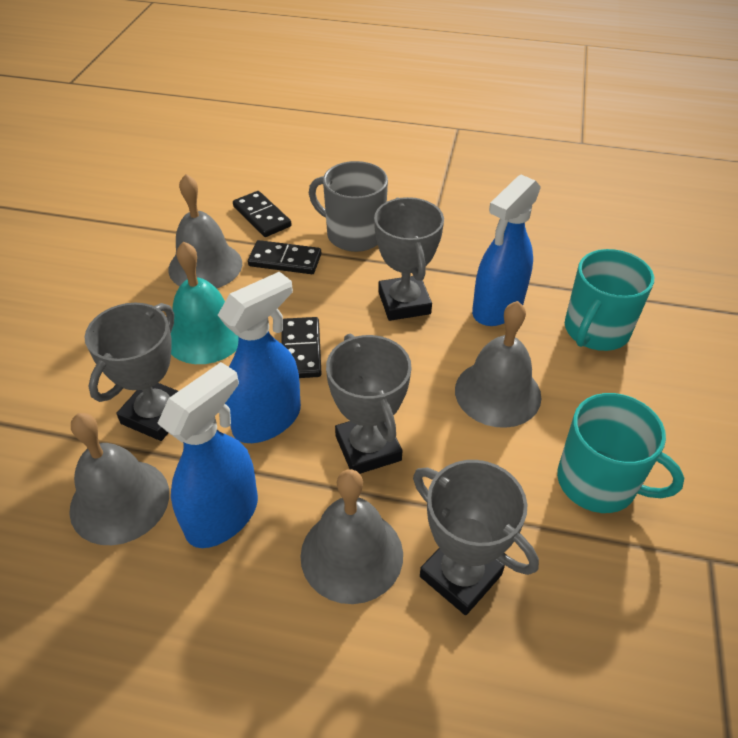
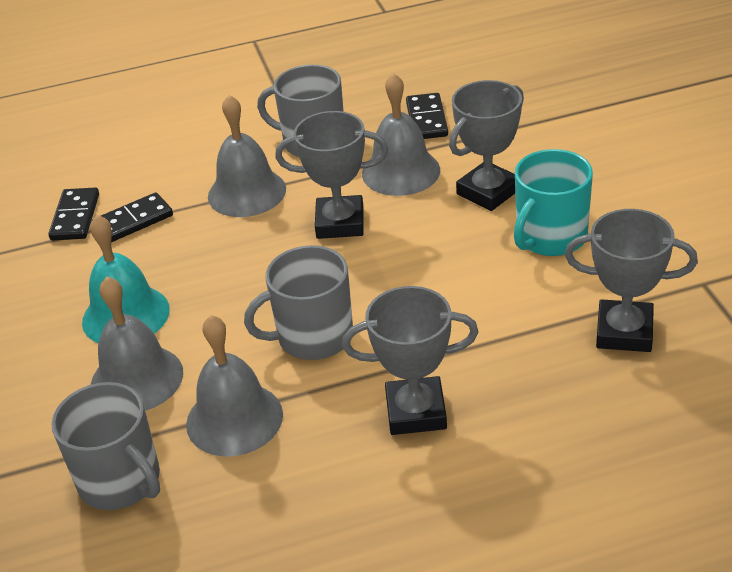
blue spray bottle: 3 -> 0
grey mug: 1 -> 3
turquoise mug: 2 -> 1

